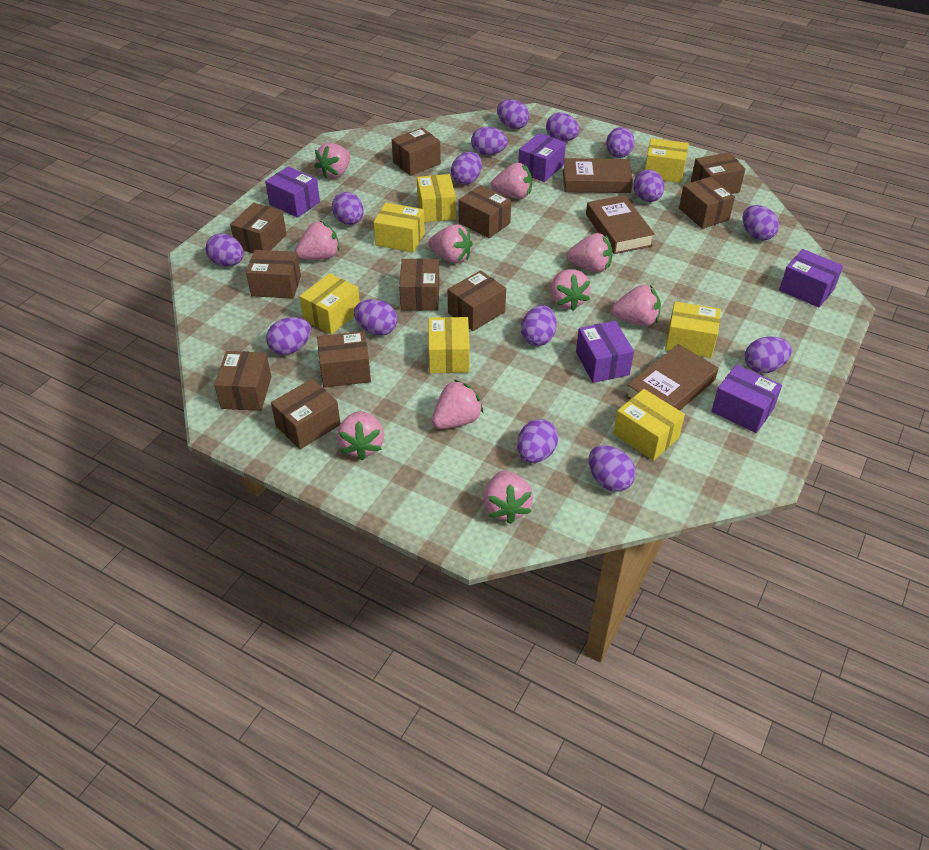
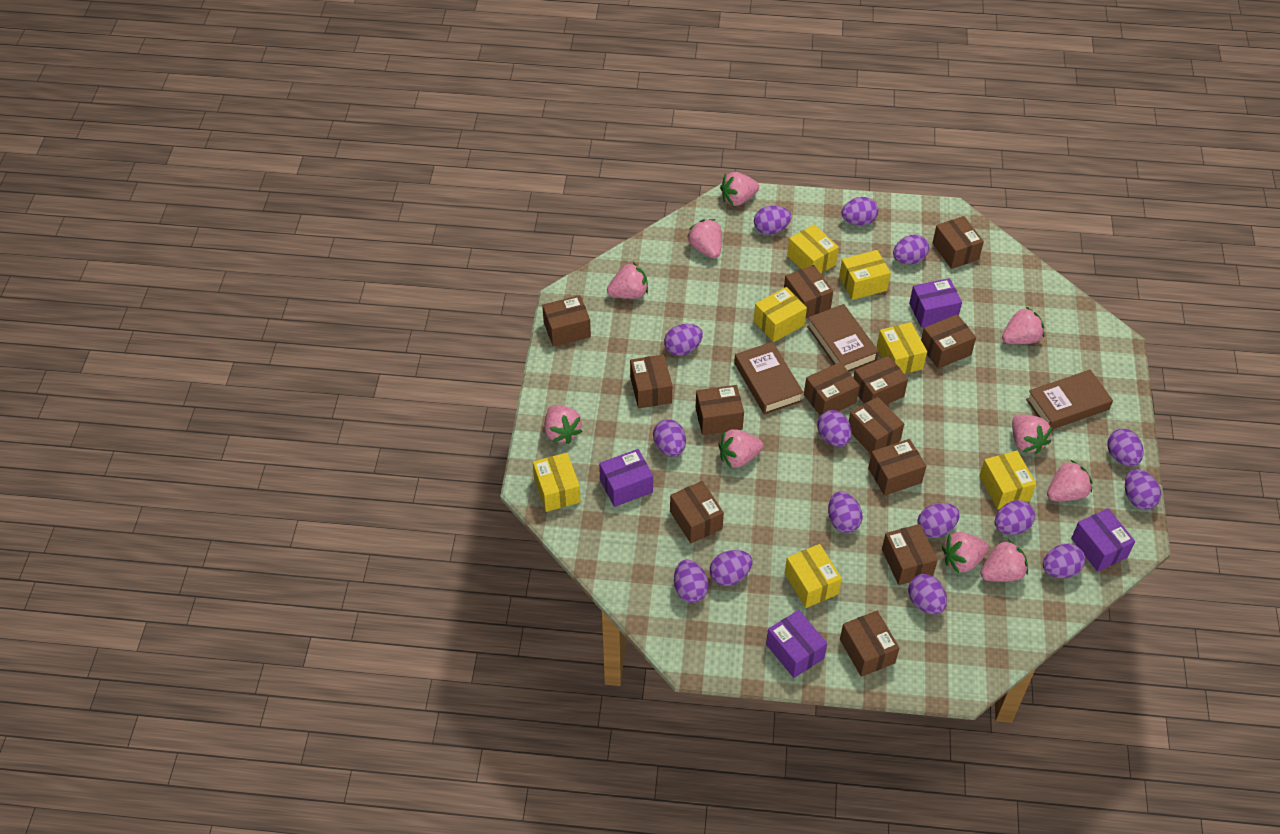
brown box: 11 -> 13
purple box: 5 -> 4

